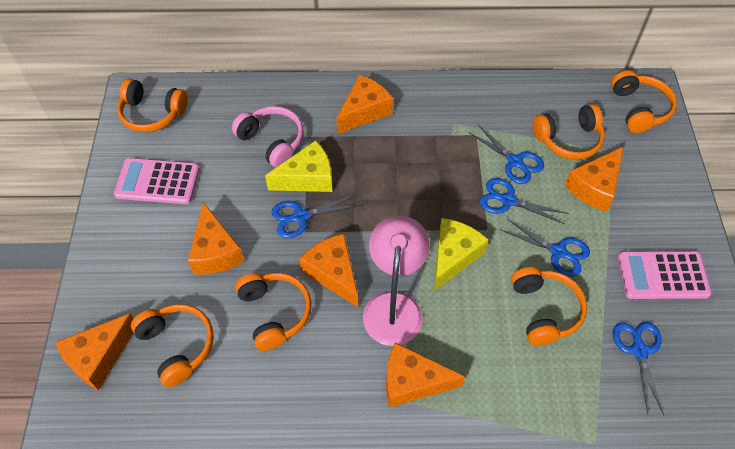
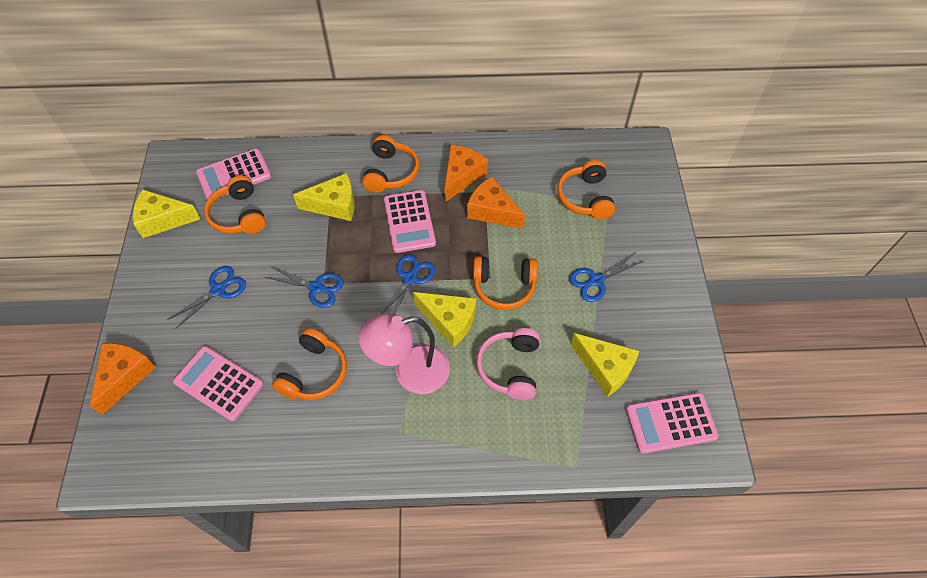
blue scissors: 5 -> 4
orange cheese: 6 -> 3
orange headphones: 6 -> 5
pink calculator: 2 -> 4
yellow cheese: 2 -> 4

